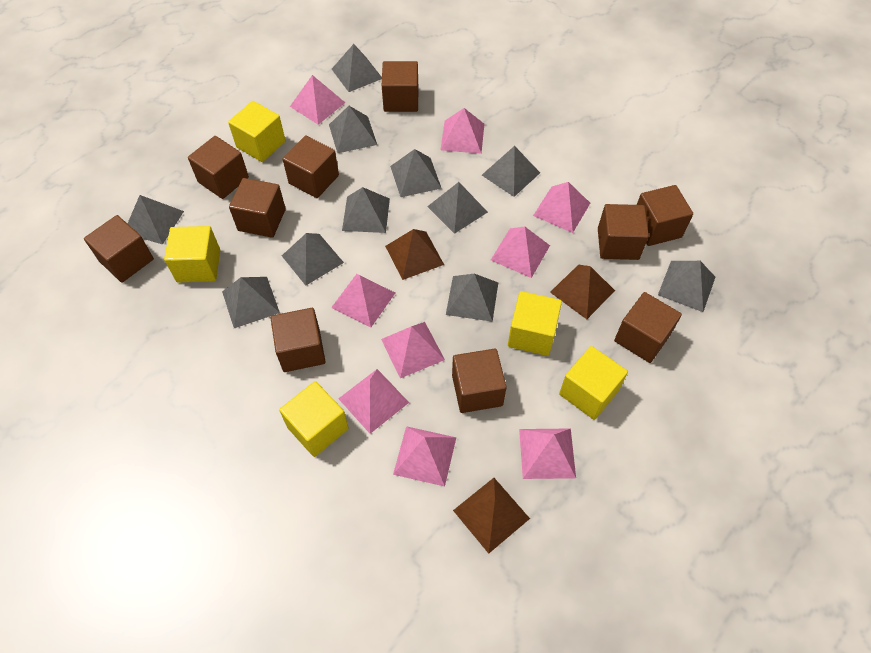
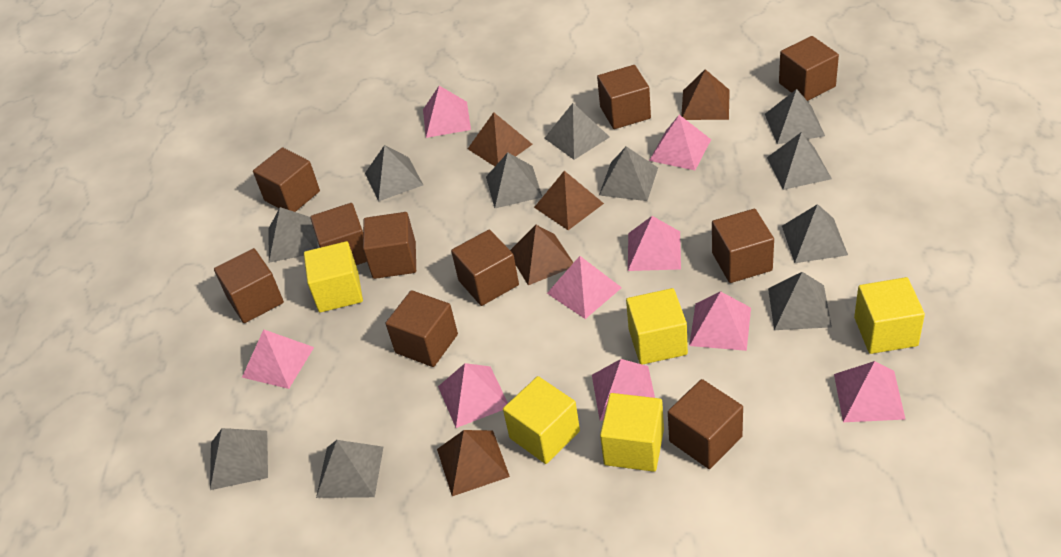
brown pyramid: 3 -> 5

